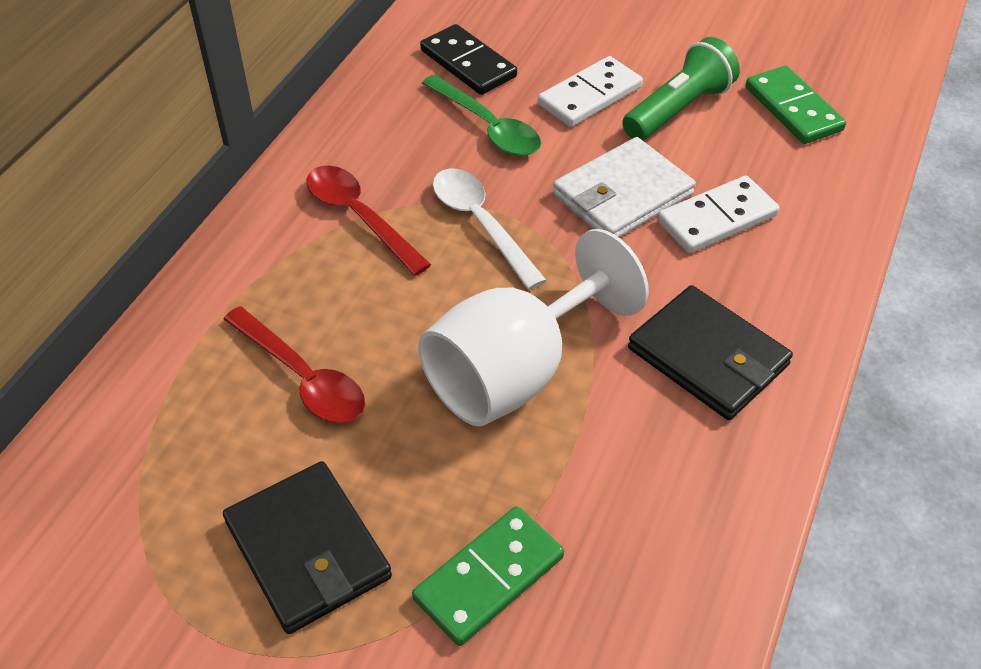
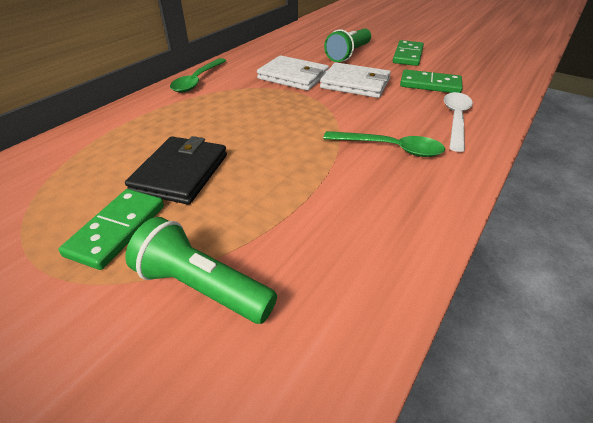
black domino: 1 -> 0
black wallet: 2 -> 1
green domino: 2 -> 3
green flashlight: 1 -> 2
green spoon: 1 -> 2
red spoon: 2 -> 0
white domino: 2 -> 0
white goblet: 1 -> 0
white wallet: 1 -> 2

